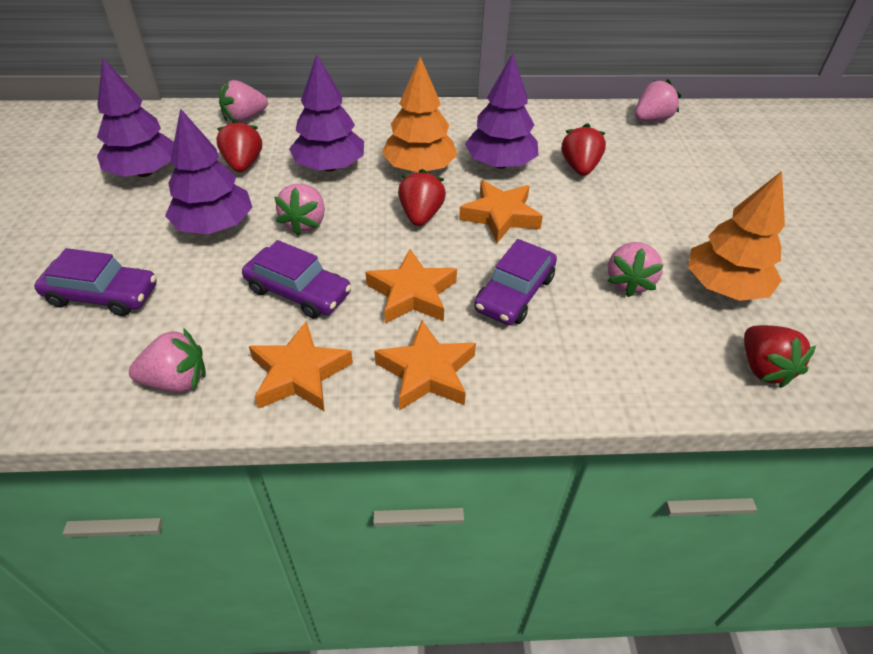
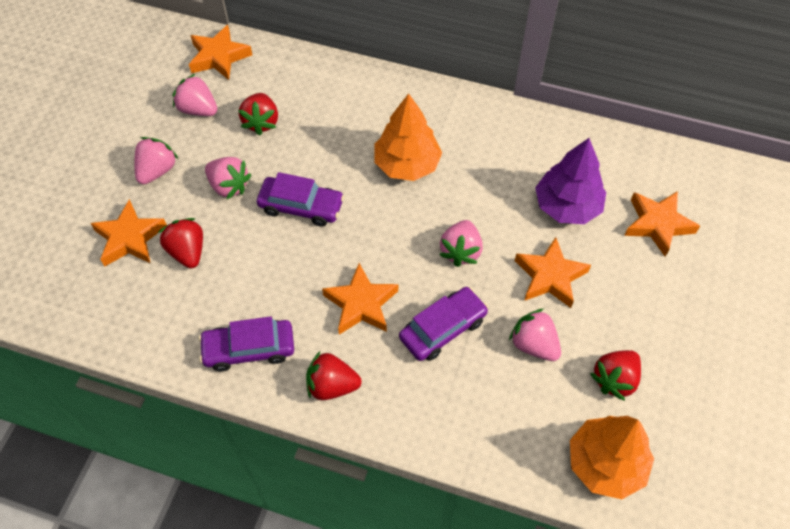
orange star: 4 -> 5
purple tree: 4 -> 1

